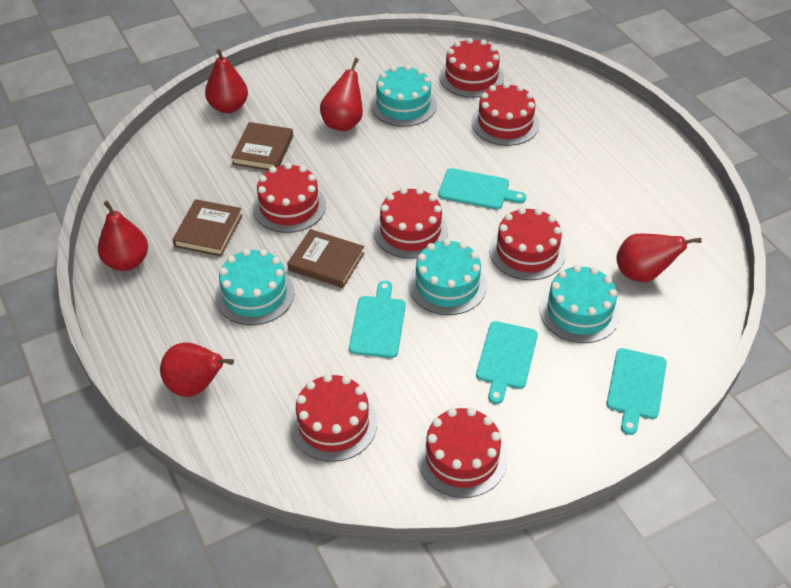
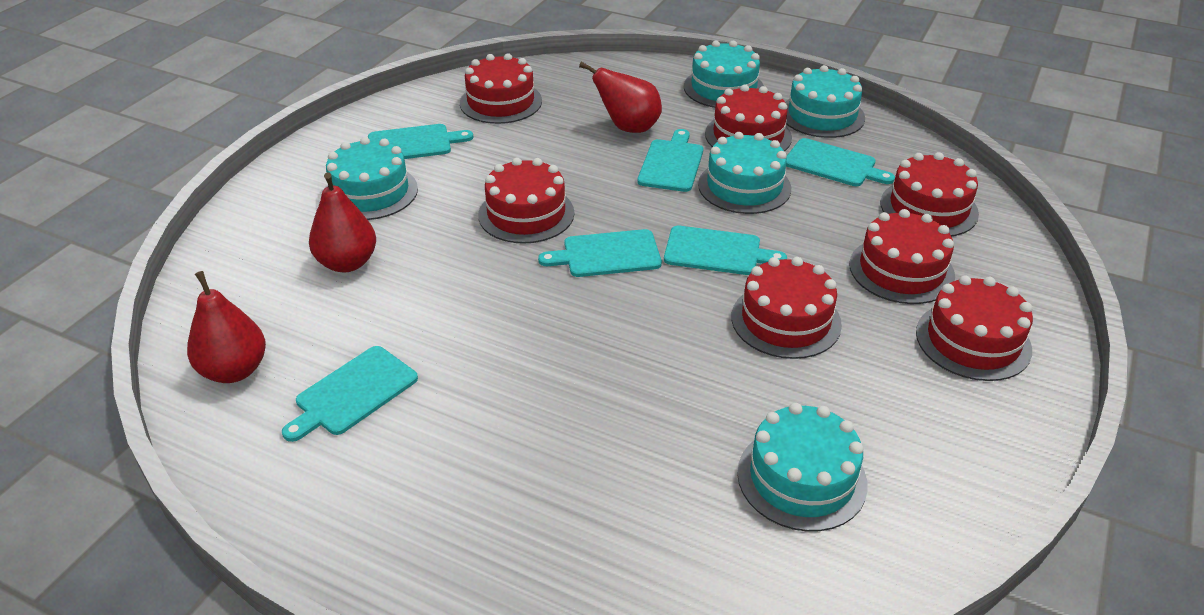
brown book: 3 -> 0
red pear: 5 -> 3
turquoise cake: 4 -> 5
turquoise cutting board: 4 -> 6

